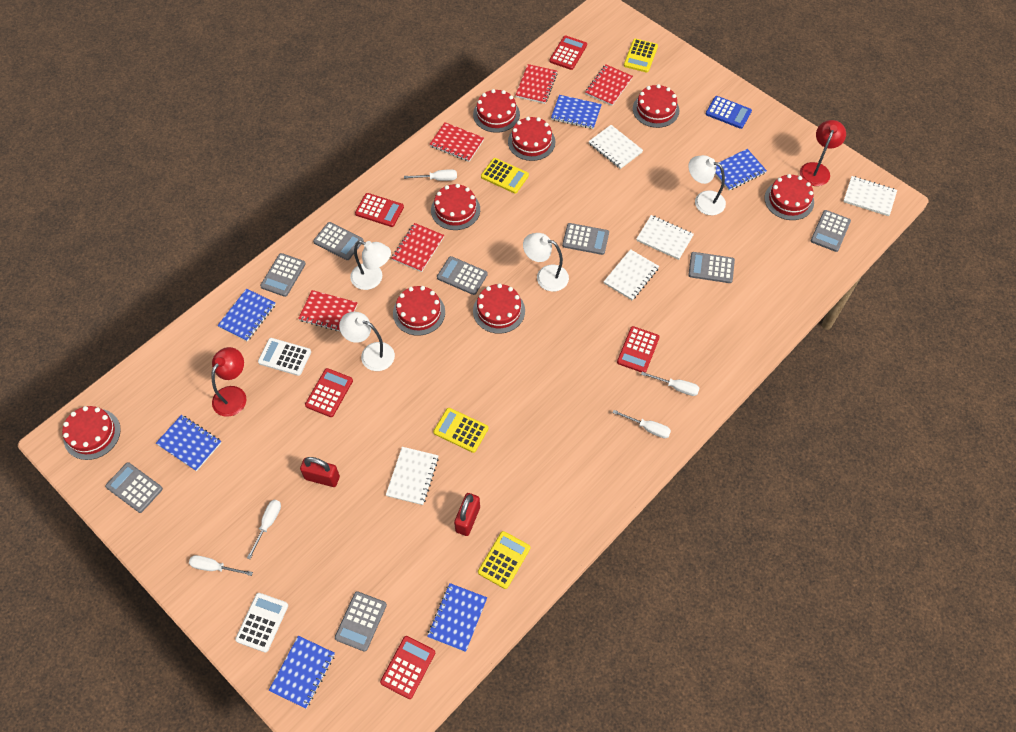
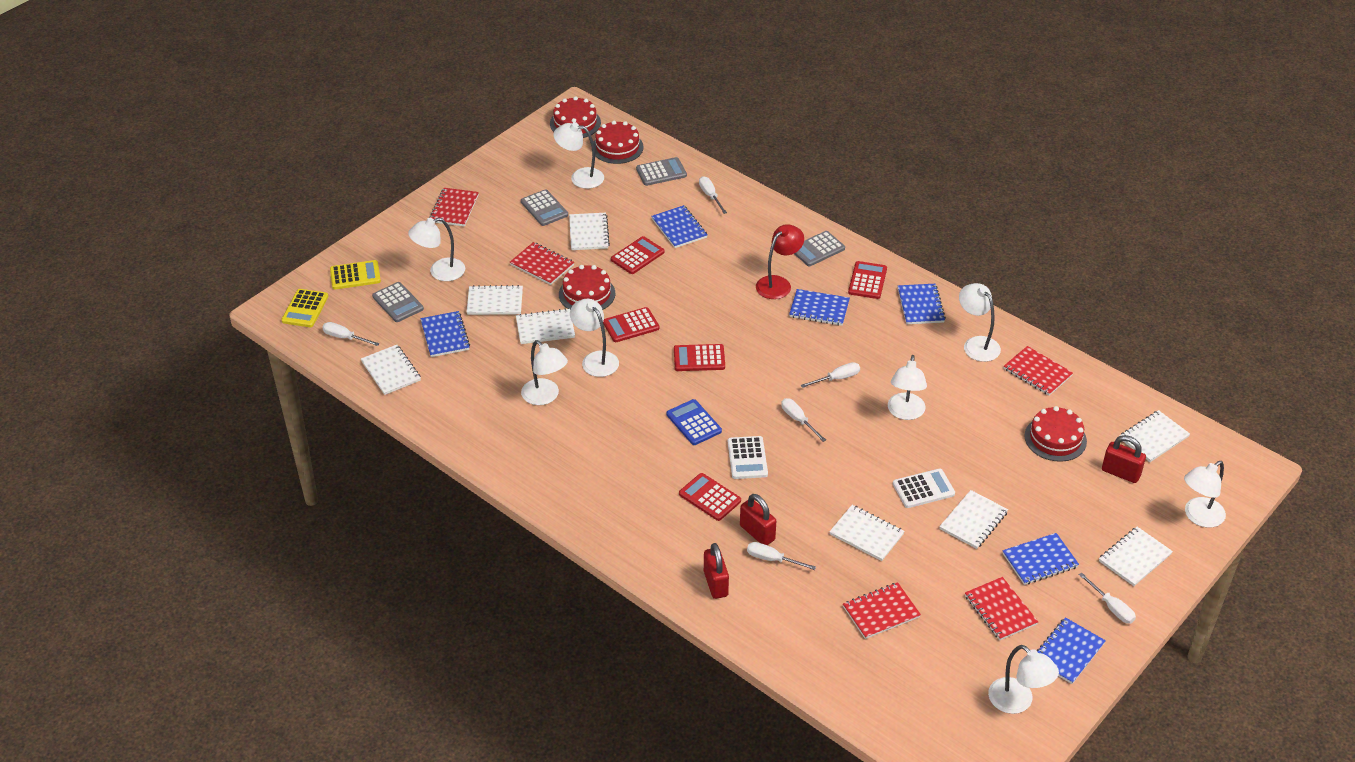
grey calculator: 8 -> 4
red cake: 8 -> 4
red lamp: 2 -> 1
red padlock: 2 -> 3
white lamp: 4 -> 8
white notebook: 5 -> 8
white screwdriver: 5 -> 6
yellow calculator: 4 -> 2

